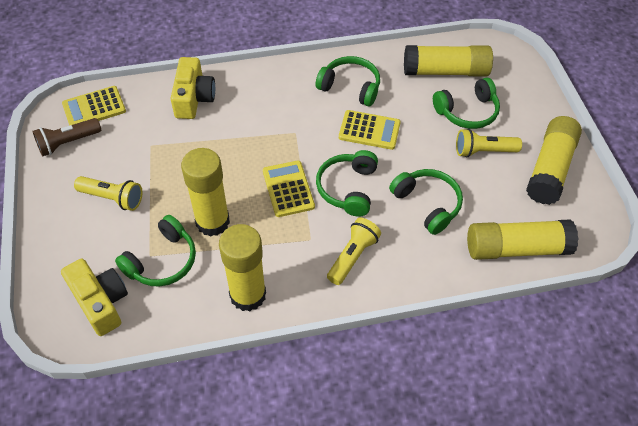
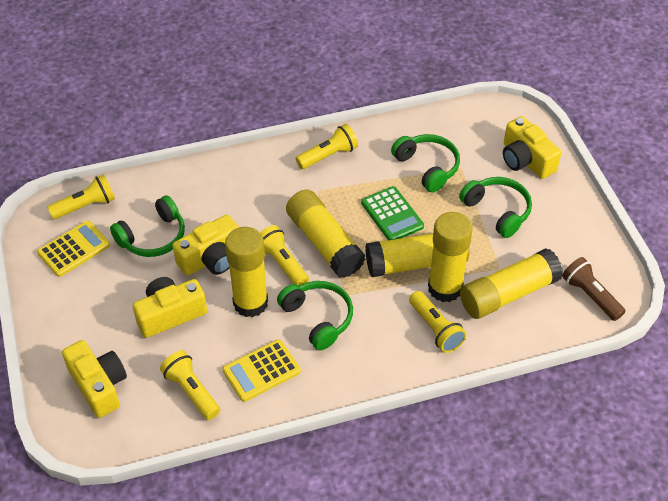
green calculator: 0 -> 1
green headphones: 5 -> 4
yellow calculator: 3 -> 2
yellow camera: 2 -> 4
yellow flashlight: 3 -> 5

